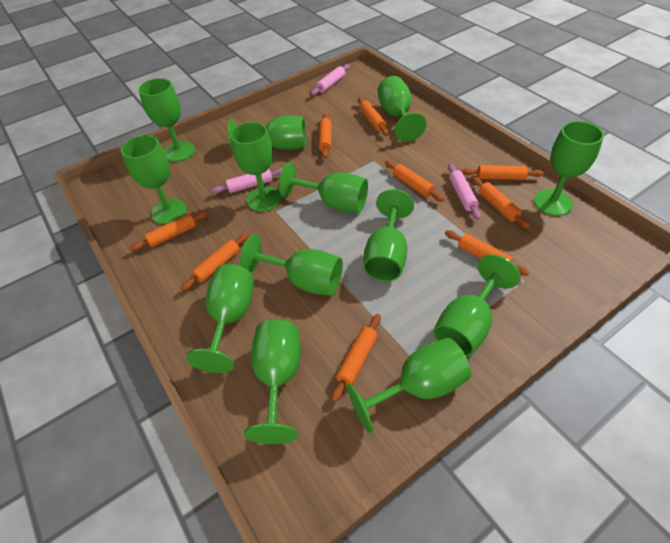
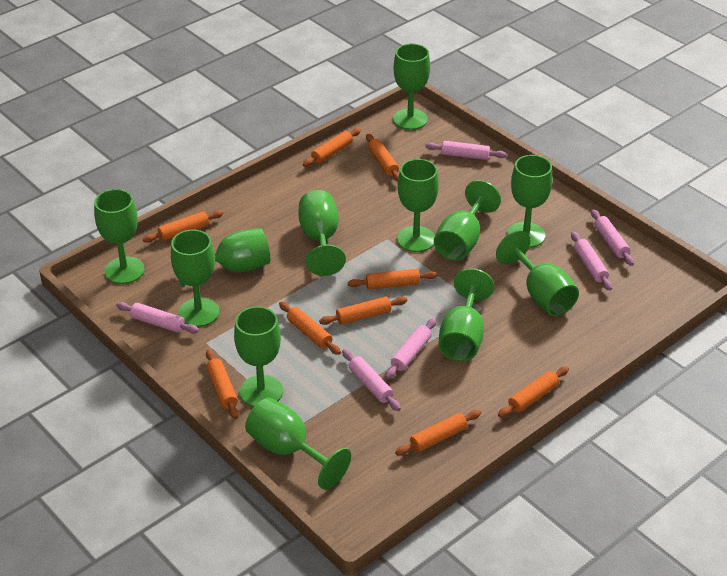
green goblet: 13 -> 12
pink rolling pin: 3 -> 6

